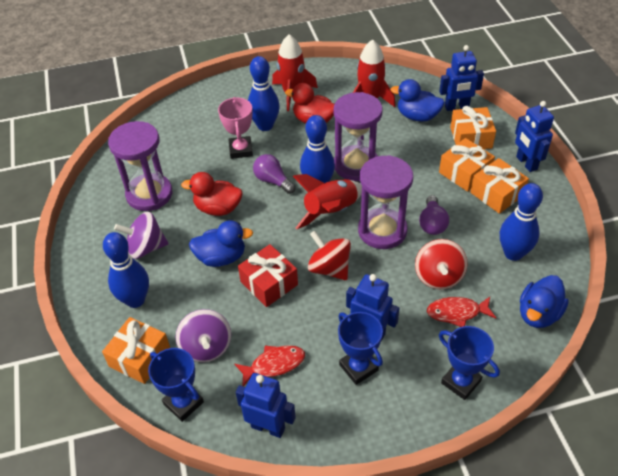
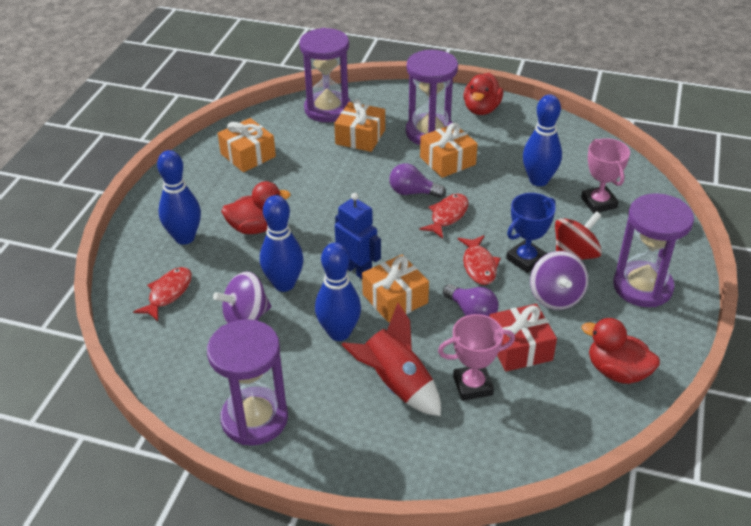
blue duck: 3 -> 0
blue robot: 4 -> 1
blue trophy: 3 -> 1
pink trophy: 1 -> 2
purple hourglass: 3 -> 4
red duck: 2 -> 3
red fish: 2 -> 3
red rocket: 3 -> 1
red spinning top: 2 -> 1

